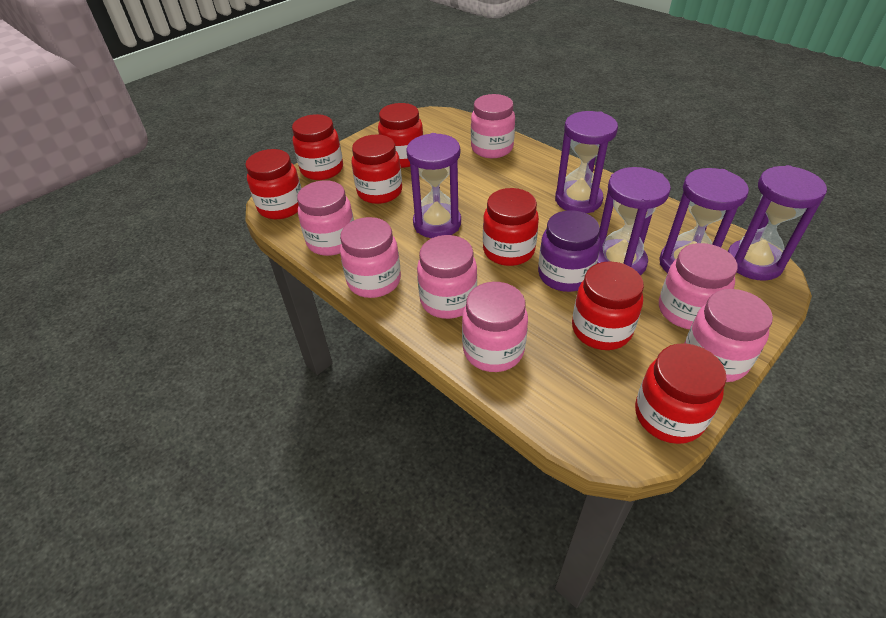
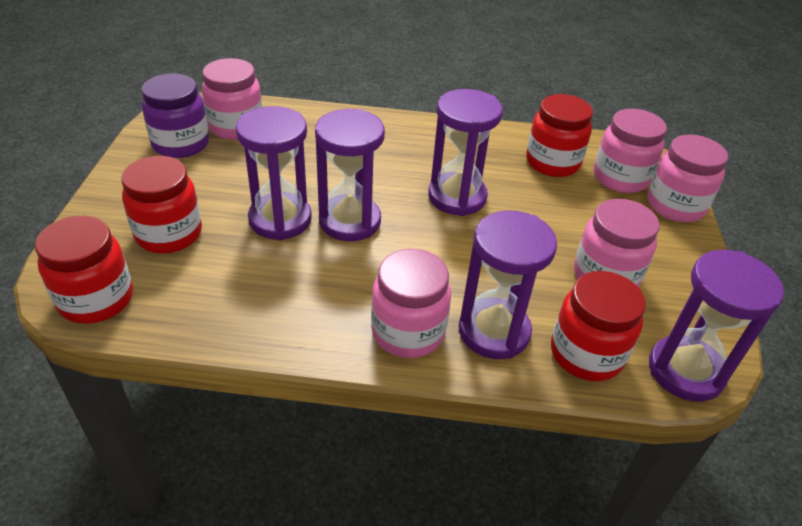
pink jar: 7 -> 5
red jar: 7 -> 4

